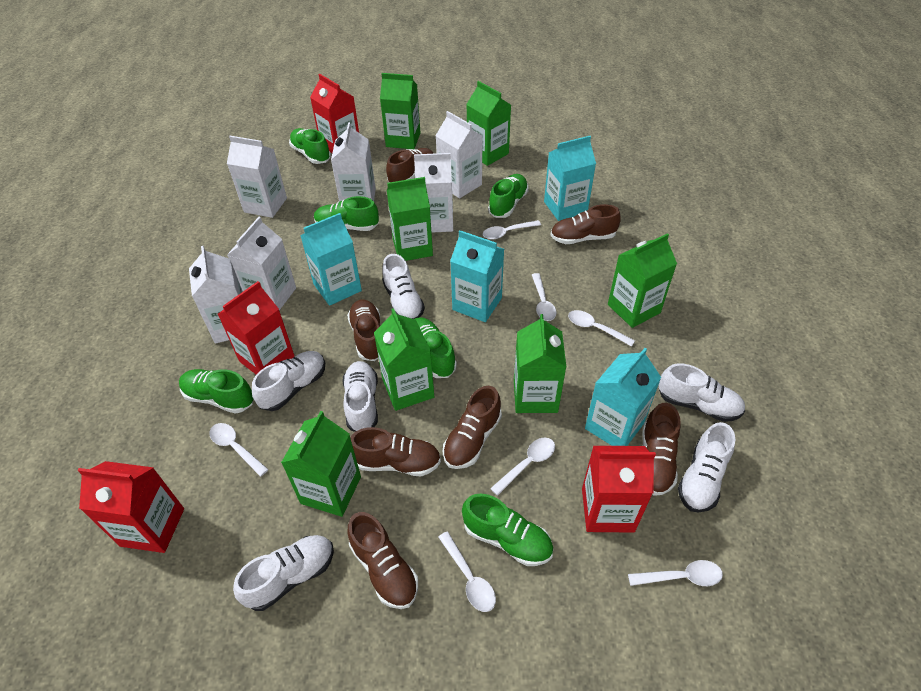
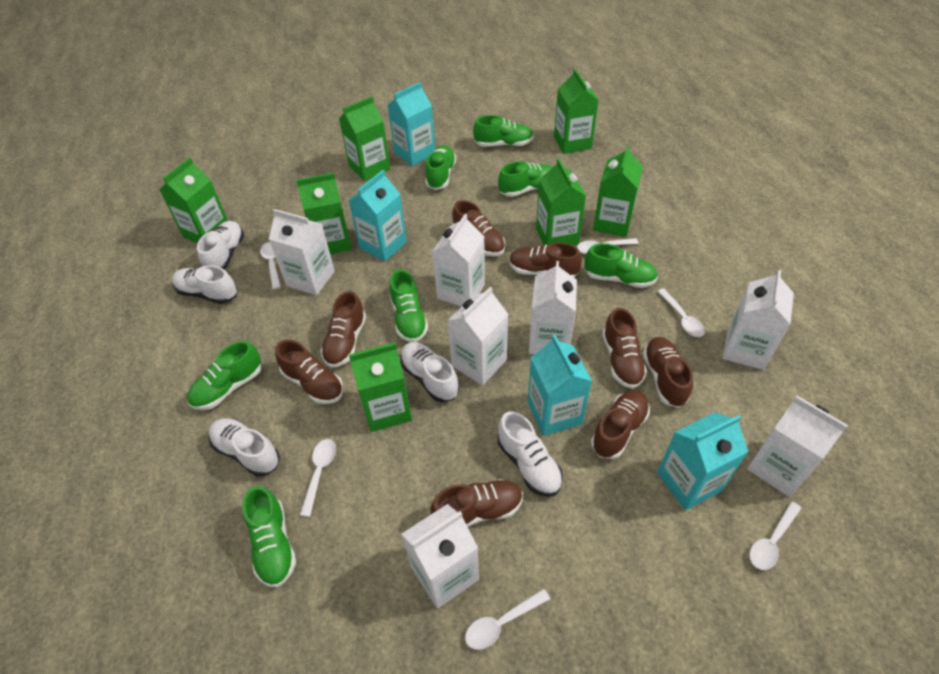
brown shoe: 7 -> 8
green shoe: 6 -> 7
red carton: 4 -> 0
white carton: 6 -> 7
white shoe: 6 -> 5
white spoon: 7 -> 6

